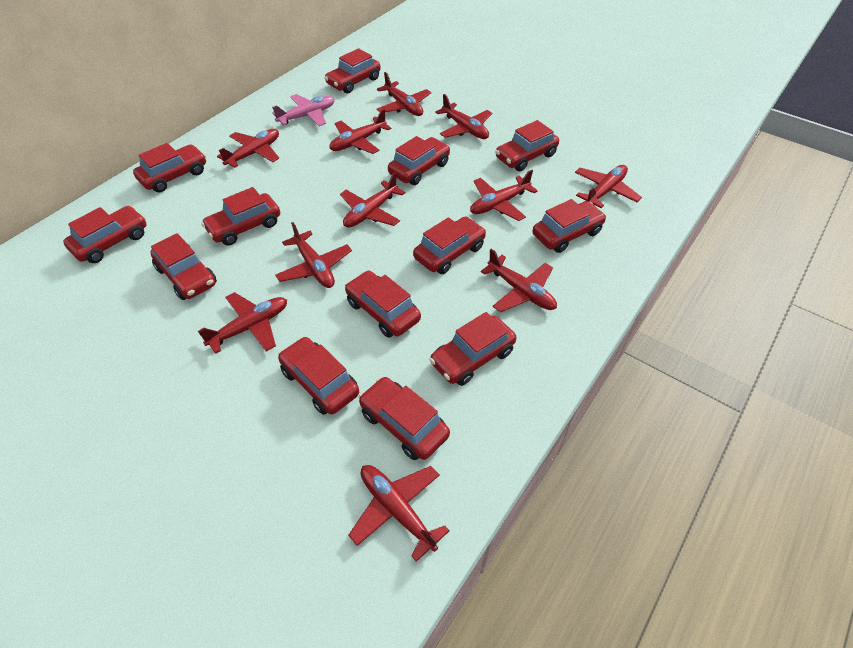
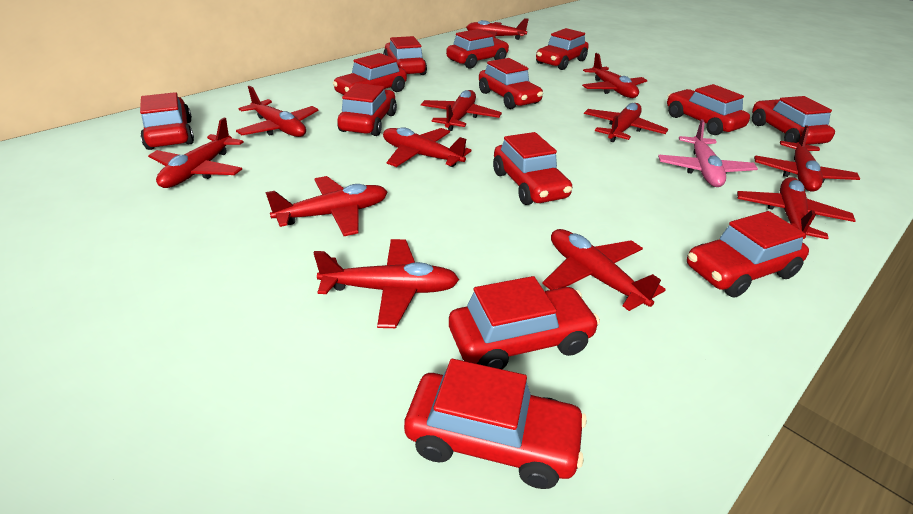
red plane: 11 -> 12

